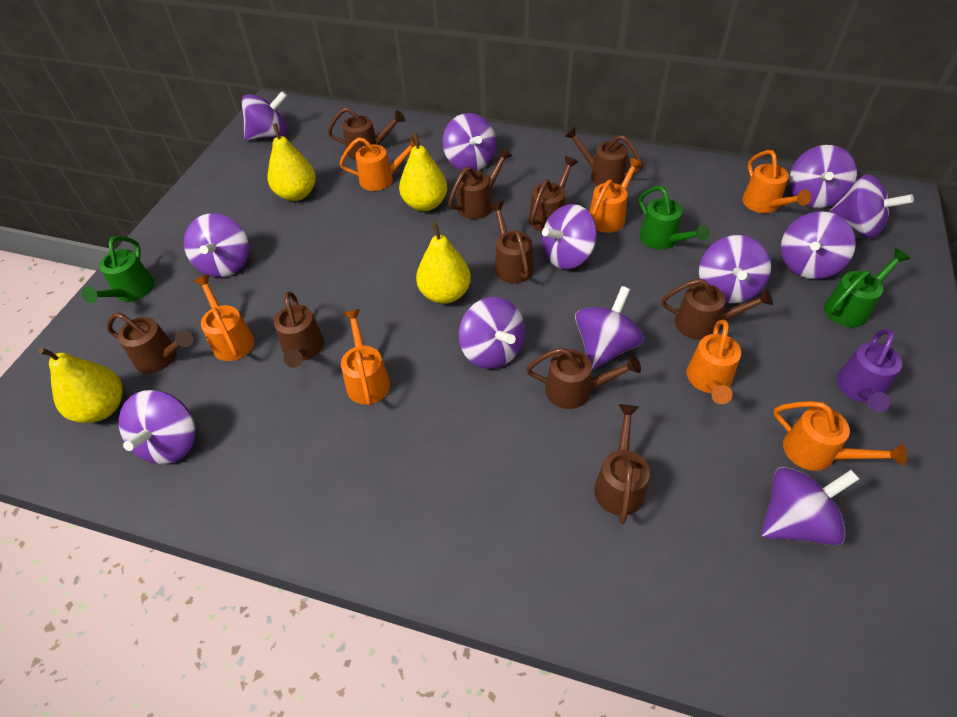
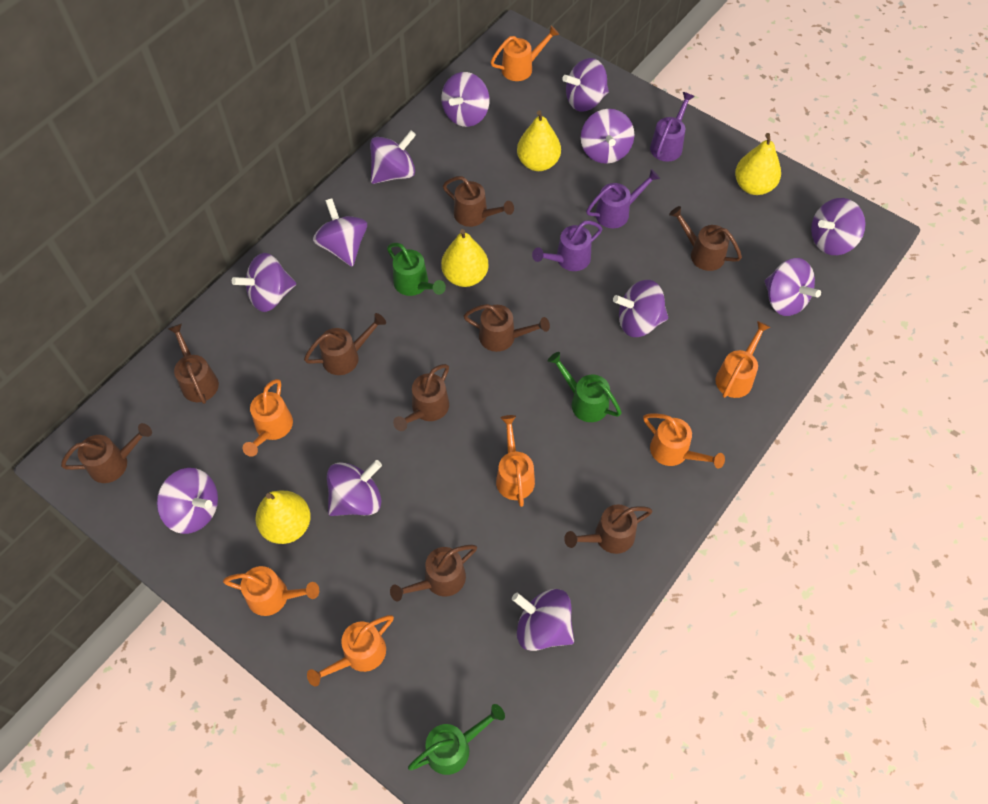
brown watering can: 10 -> 9
purple watering can: 1 -> 3

